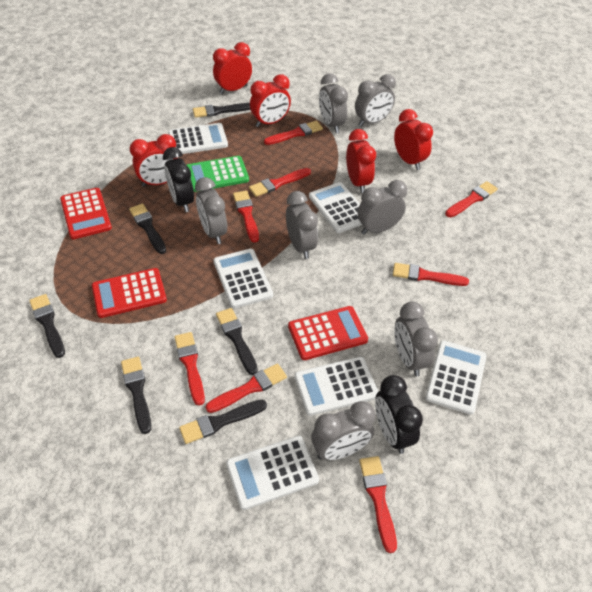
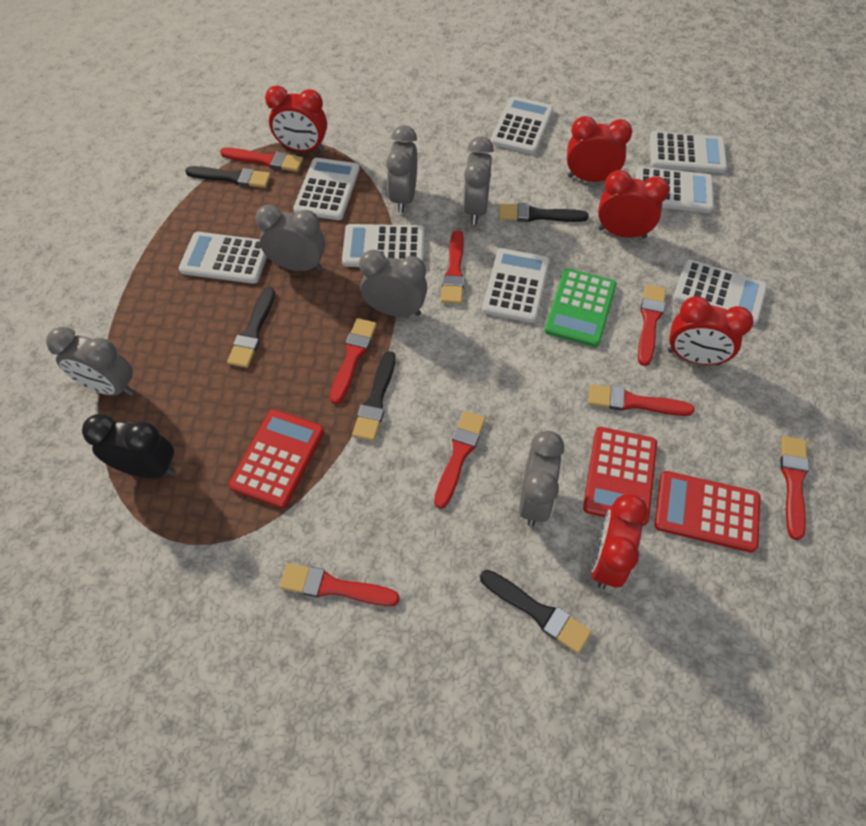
black brush: 6 -> 5
black clock: 2 -> 1
grey clock: 7 -> 6
white calculator: 6 -> 8

